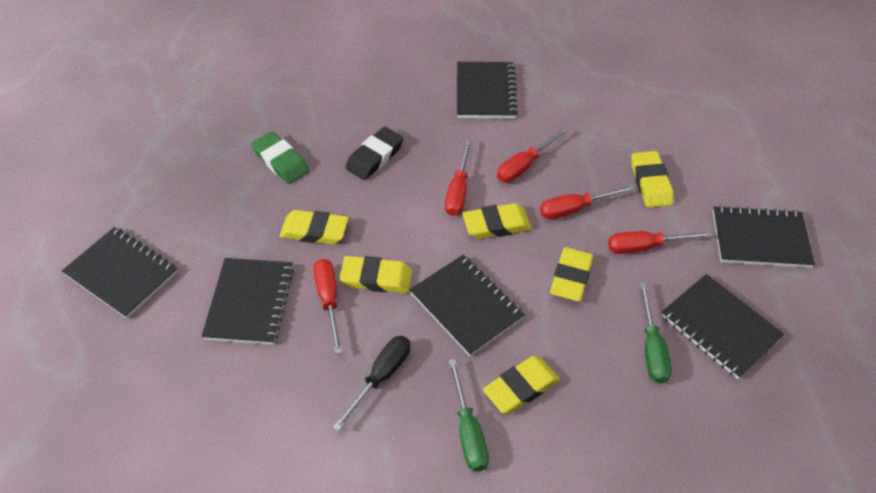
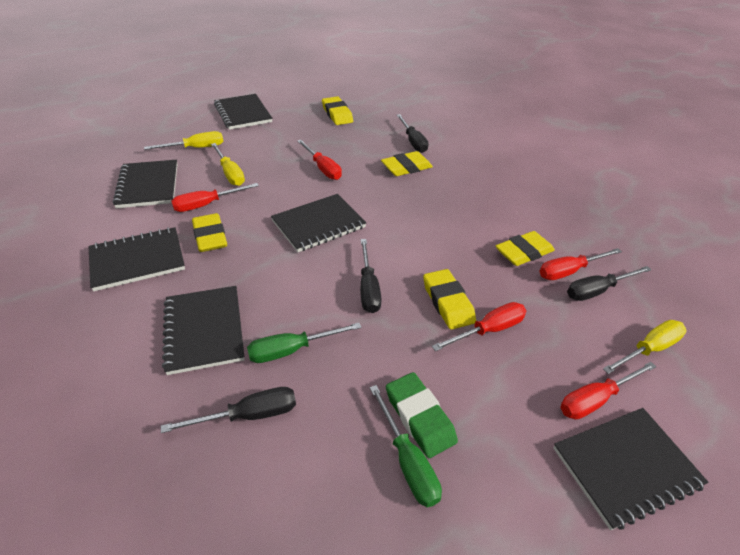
black eraser: 1 -> 0
black screwdriver: 1 -> 4
yellow eraser: 6 -> 5
yellow screwdriver: 0 -> 3

